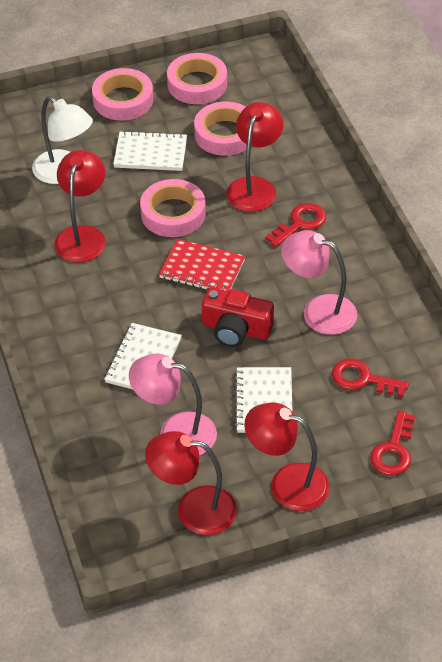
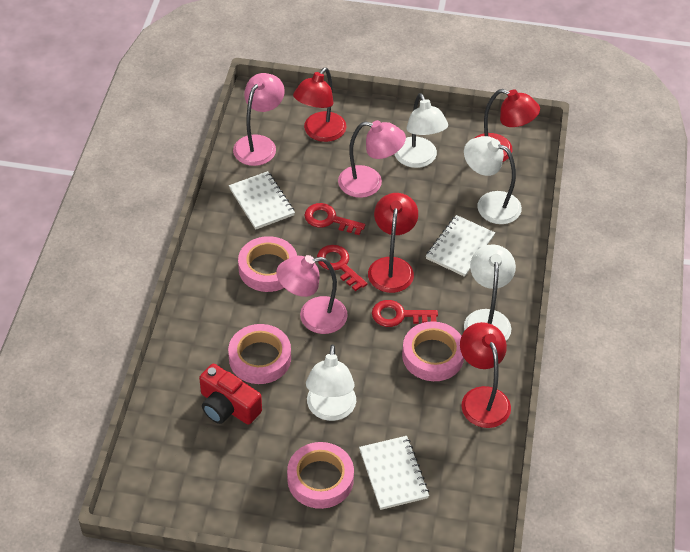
pink lamp: 2 -> 3
red notebook: 1 -> 0
white lamp: 1 -> 4

